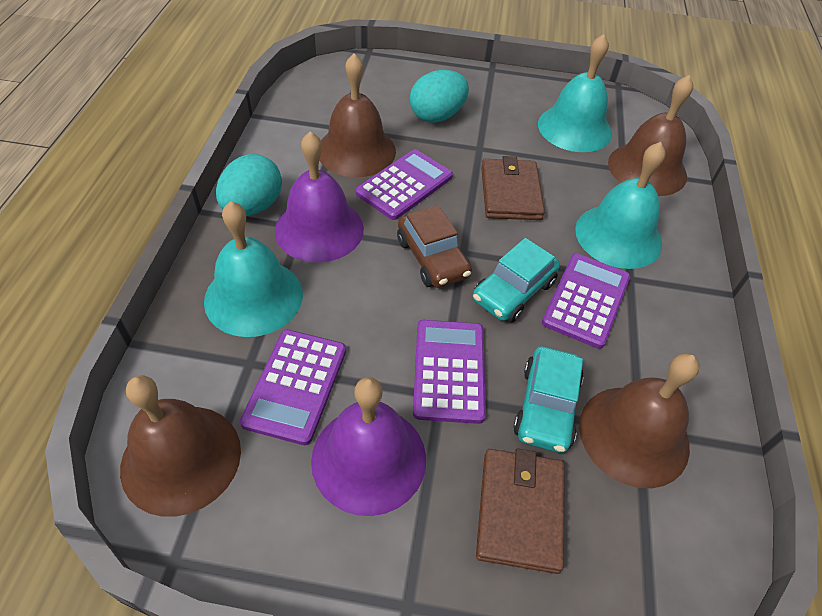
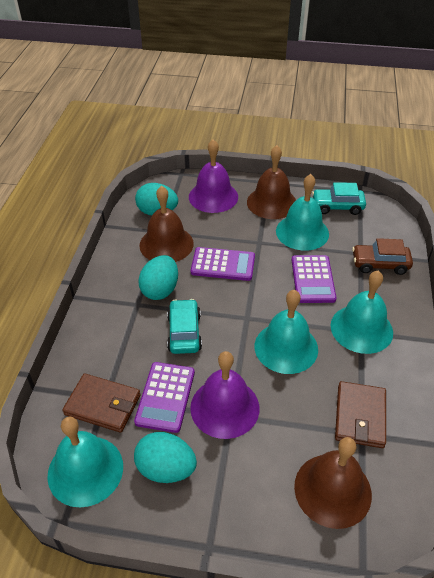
brown bell: 4 -> 3
purple calculator: 4 -> 3
turquoise bell: 3 -> 4
turquoise egg: 2 -> 3

